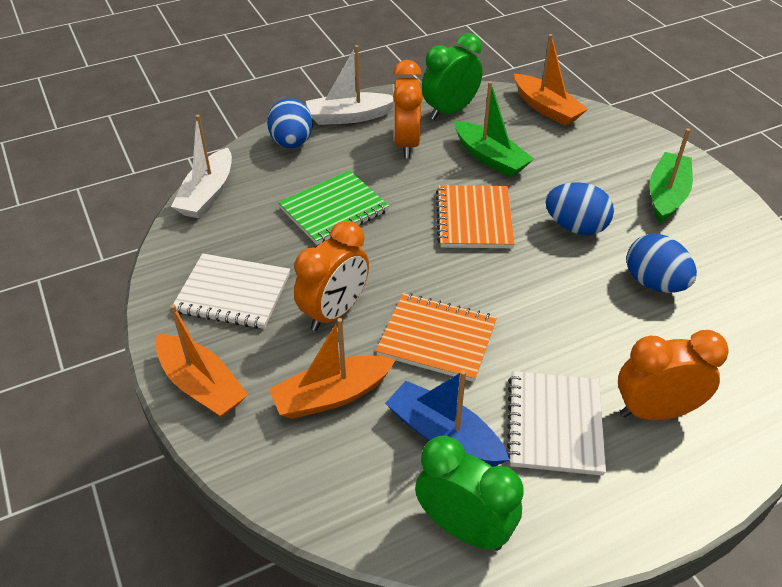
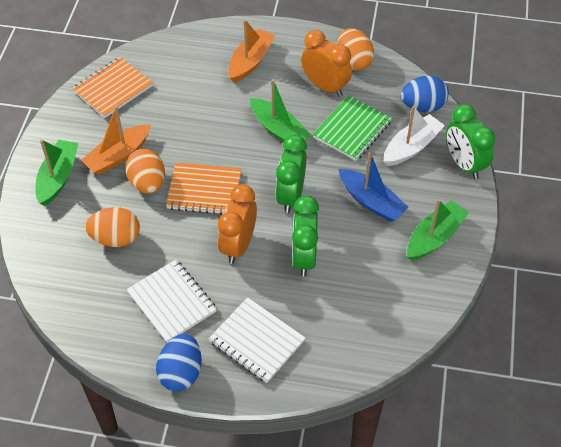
blue egg: 3 -> 2
green boat: 2 -> 3
green clock: 2 -> 3
orange boat: 3 -> 2
orange clock: 3 -> 2
orange egg: 0 -> 3
white boat: 2 -> 1

